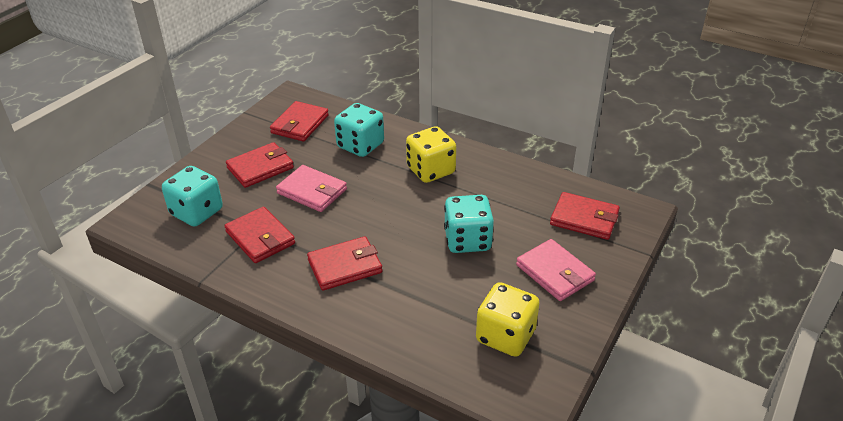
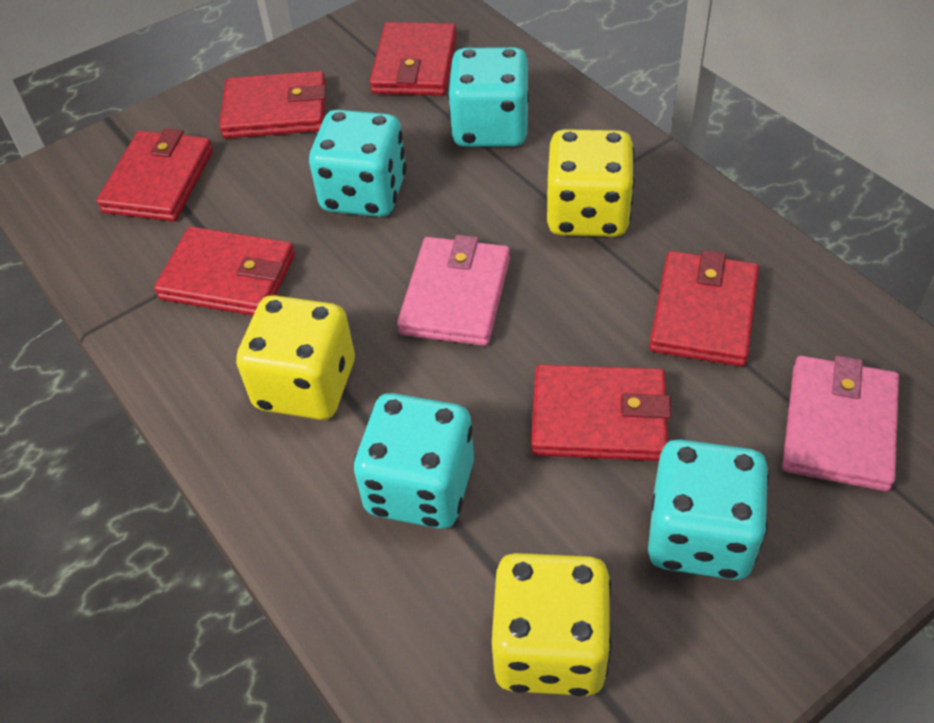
red wallet: 5 -> 6
turquoise dice: 3 -> 4
yellow dice: 2 -> 3

